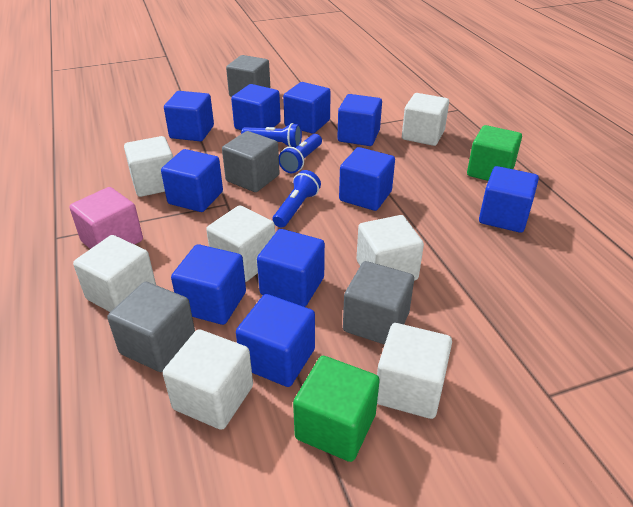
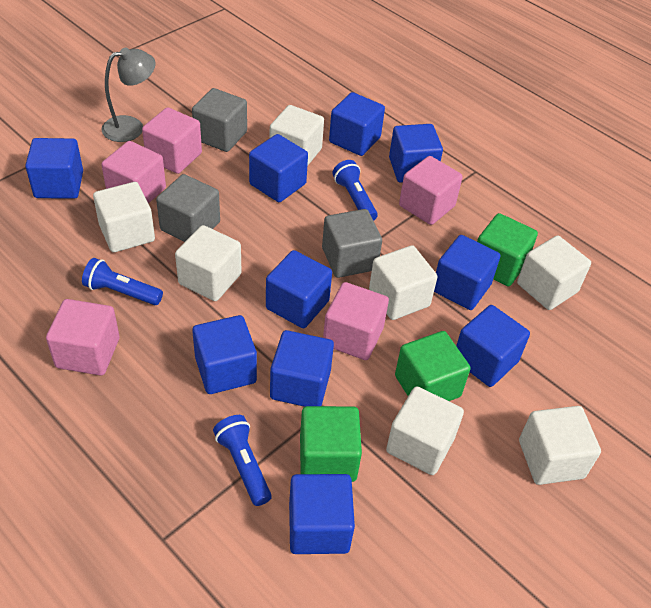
green cube: 2 -> 3
grey cube: 4 -> 3
grey lamp: 0 -> 1
pink cube: 1 -> 5

